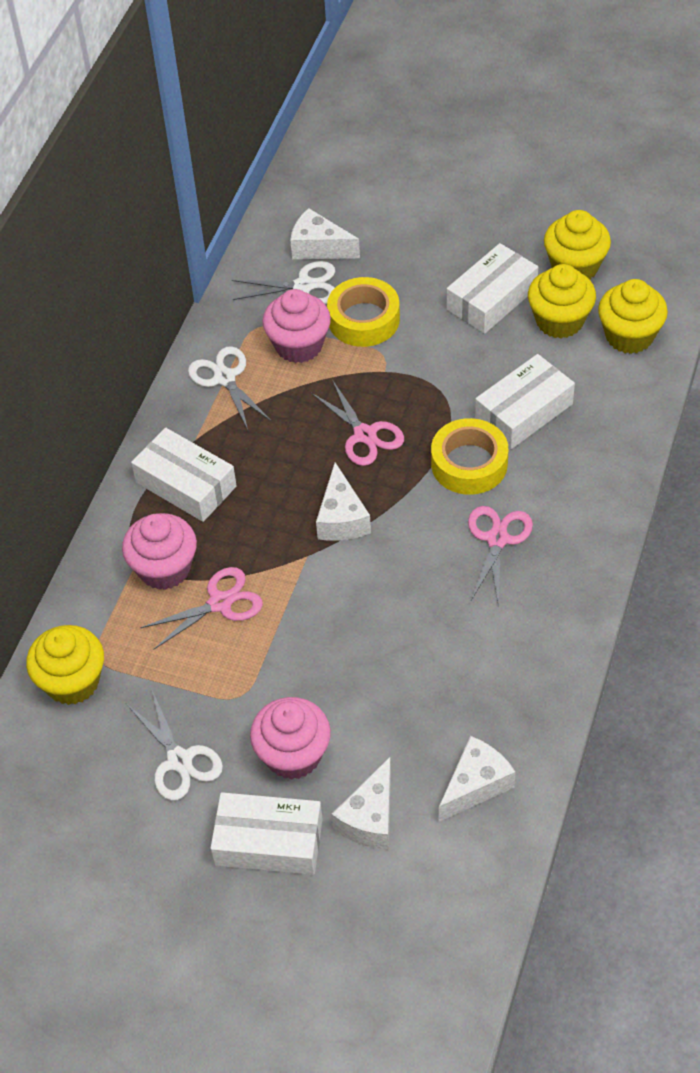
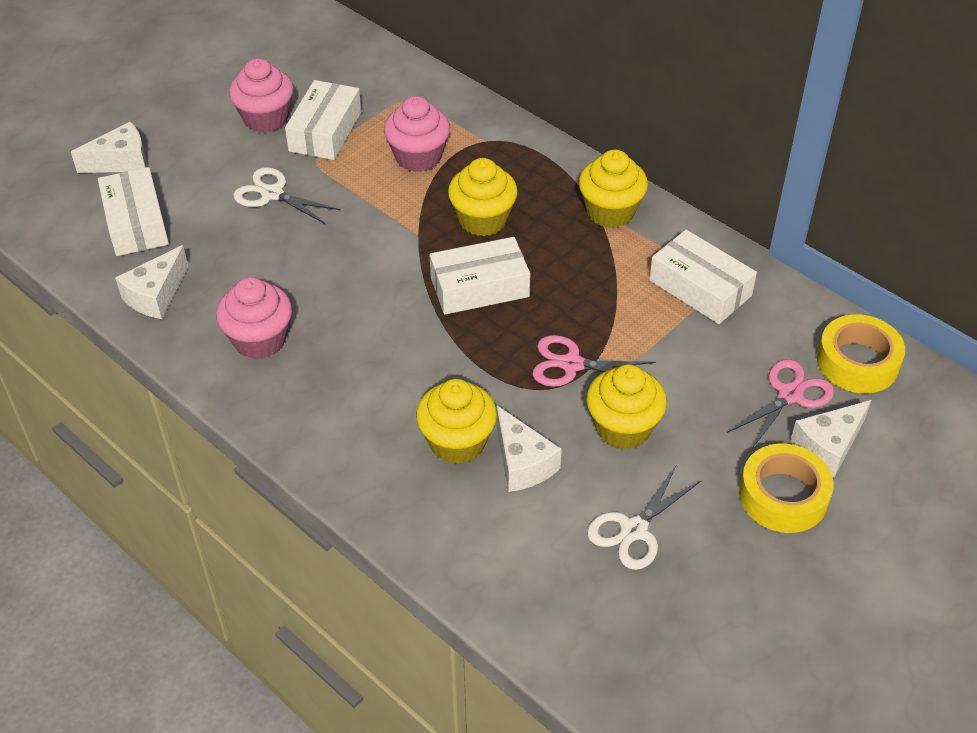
pink scissors: 3 -> 2
white scissors: 3 -> 2

